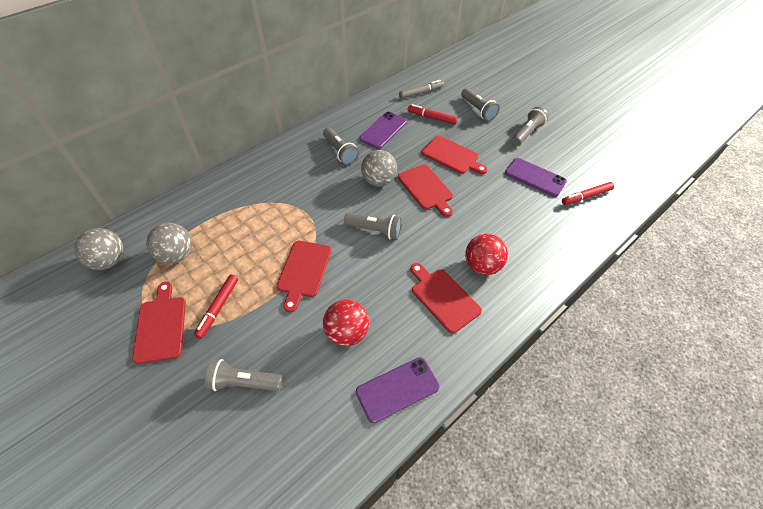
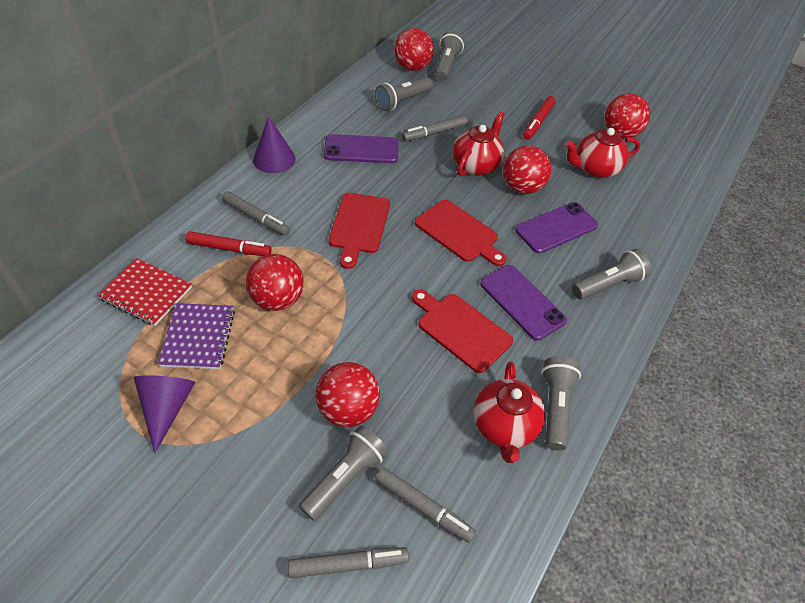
grey ball: 3 -> 0
grey marker: 1 -> 4
purple cone: 0 -> 2
purple notebook: 0 -> 1
red ball: 2 -> 5
red cutting board: 5 -> 3
red marker: 3 -> 2
red notebook: 0 -> 1
red teapot: 0 -> 3

